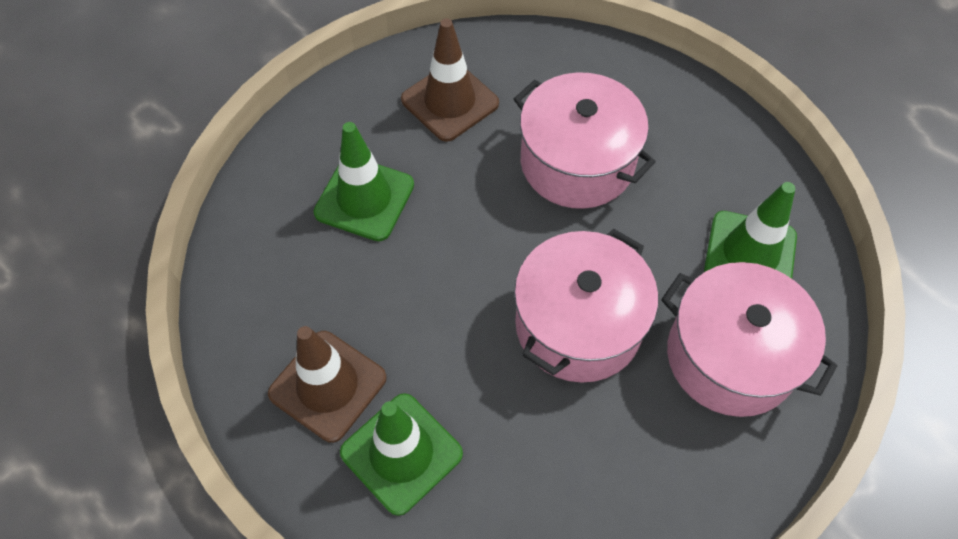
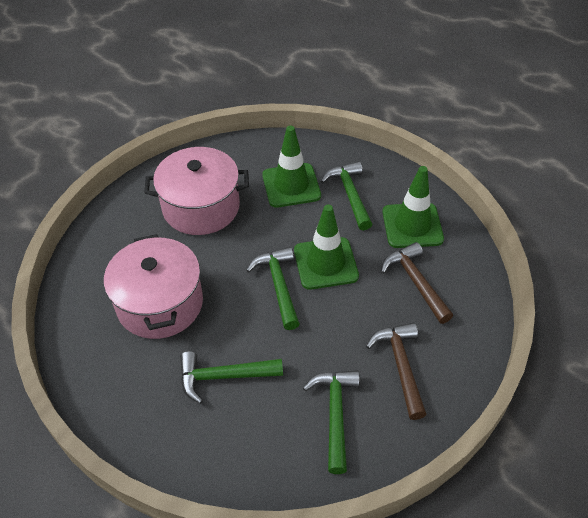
brown hammer: 0 -> 2
brown traffic cone: 2 -> 0
green hammer: 0 -> 4
pink pot: 3 -> 2

